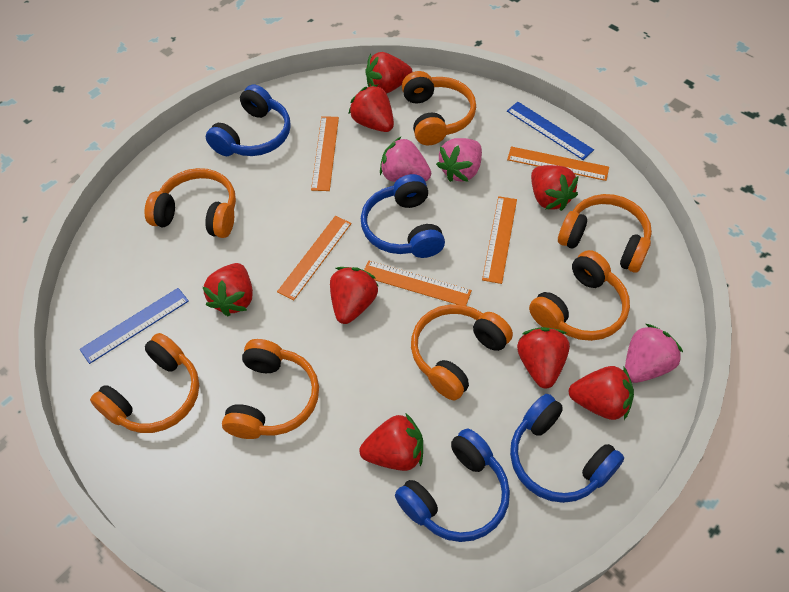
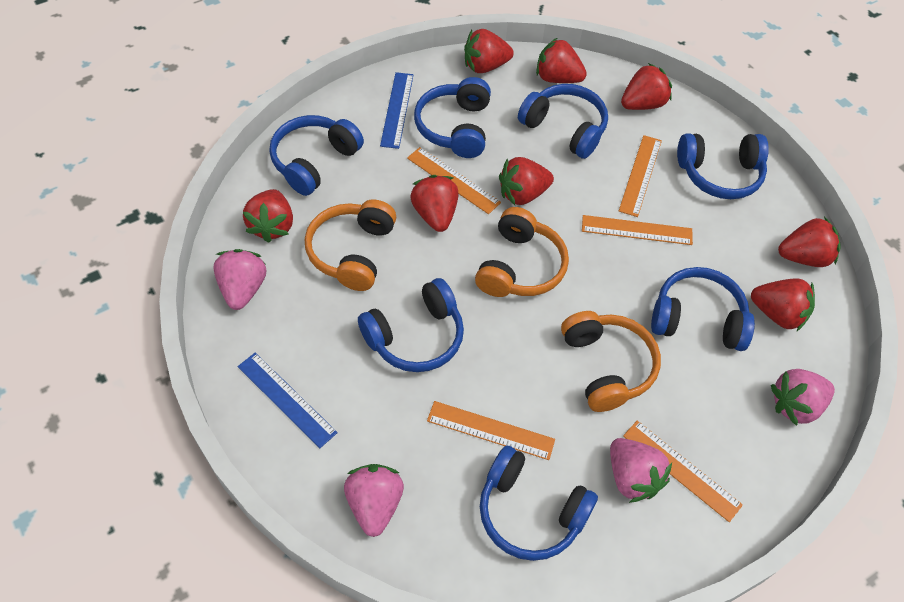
blue headphones: 4 -> 7
orange headphones: 7 -> 3
pink strawberry: 3 -> 4

